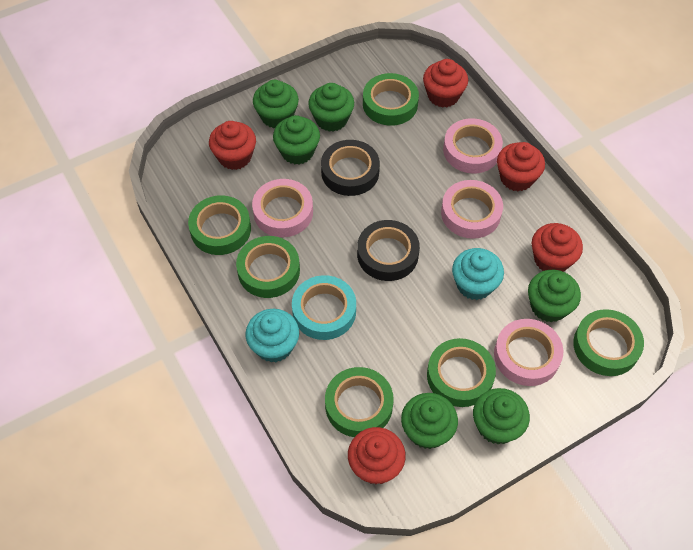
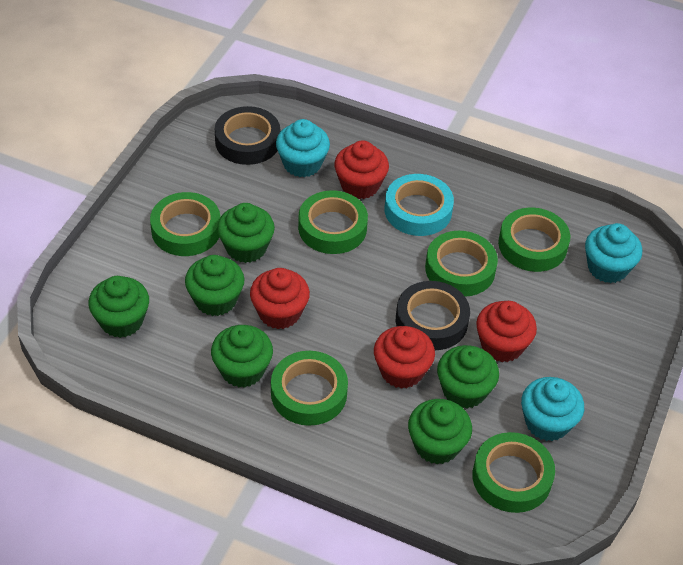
pink tape: 4 -> 0
red cupcake: 5 -> 4
turquoise cupcake: 2 -> 3

